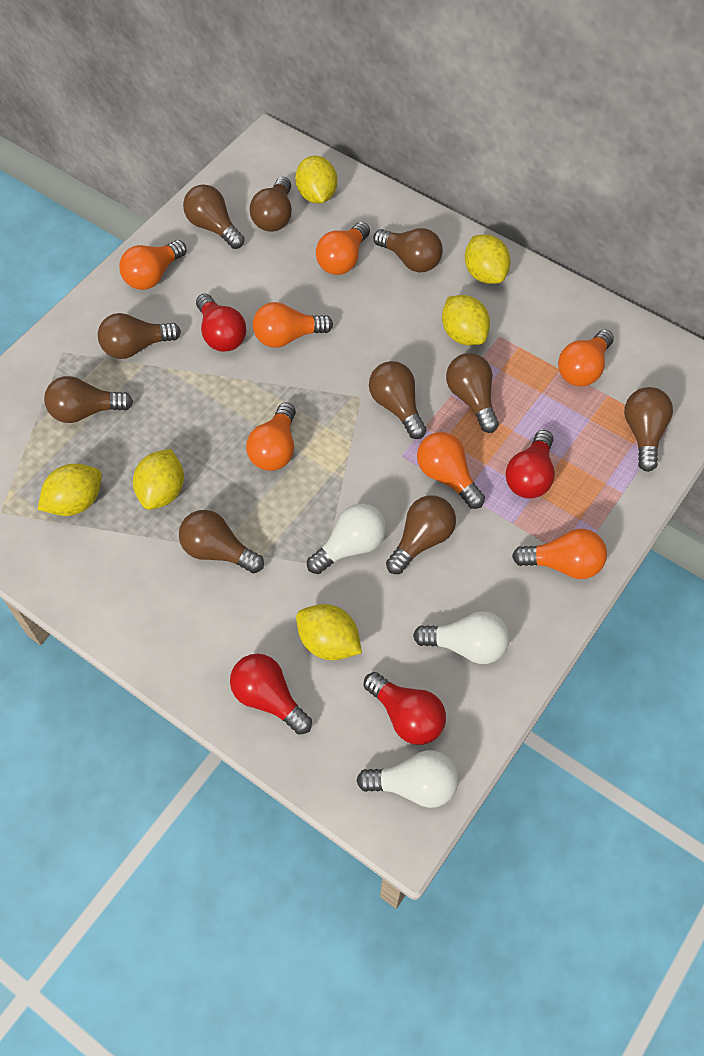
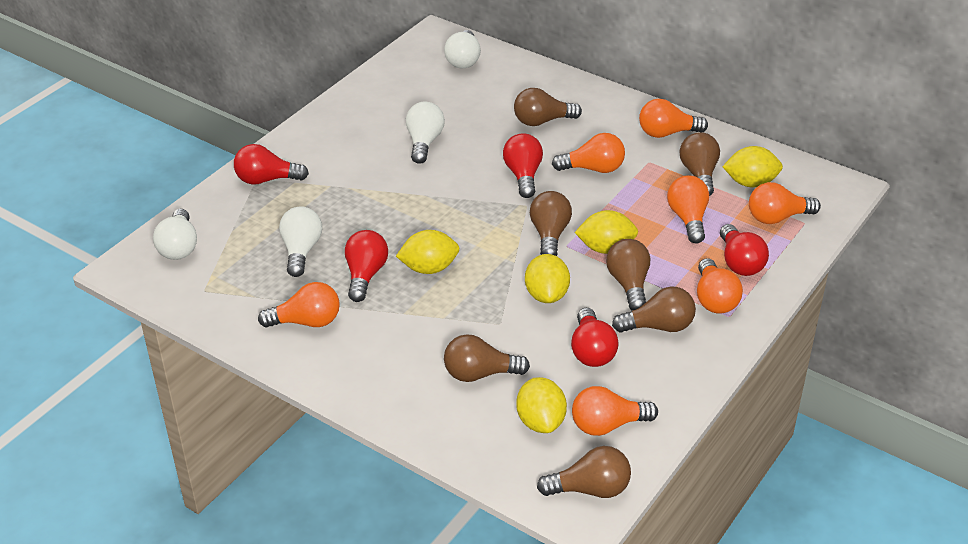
brown light bulb: 10 -> 7
red light bulb: 4 -> 5
white light bulb: 3 -> 4
yellow lemon: 6 -> 5

